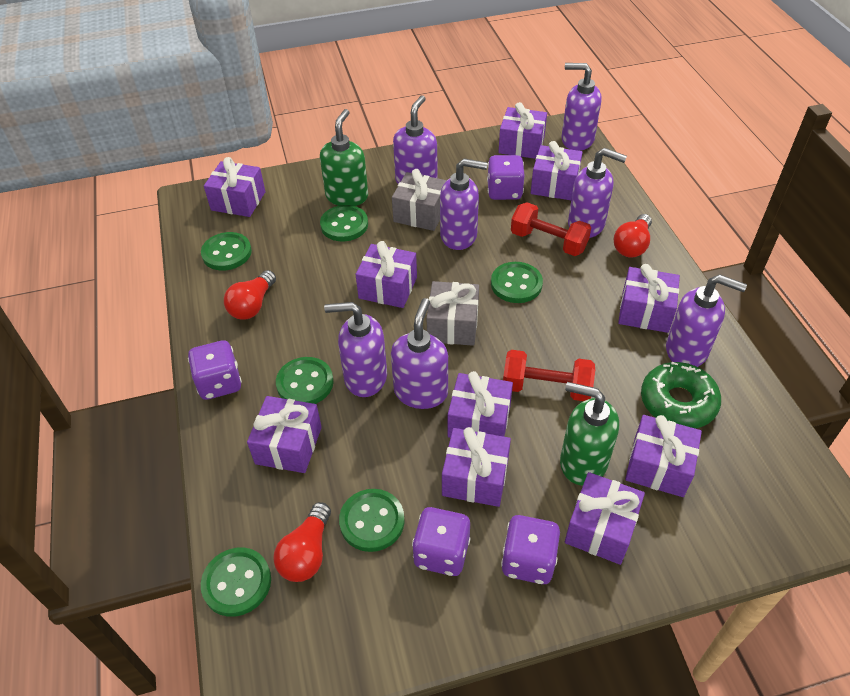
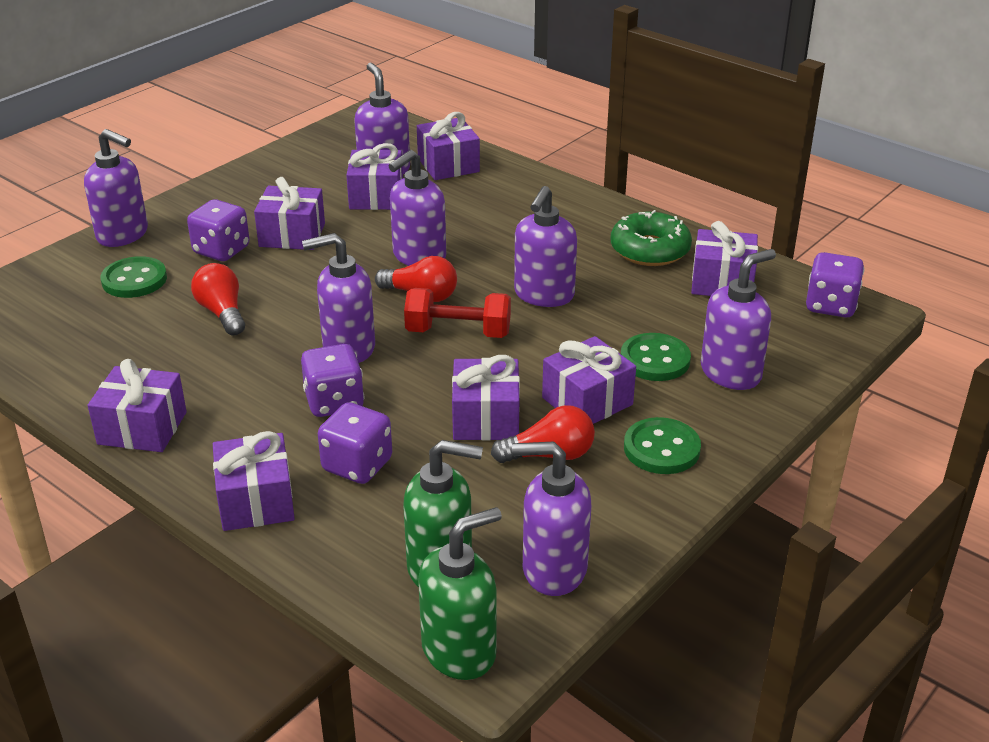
green button: 6 -> 3
grey gift: 2 -> 0
purple gift: 10 -> 8
red dumbbell: 2 -> 1

